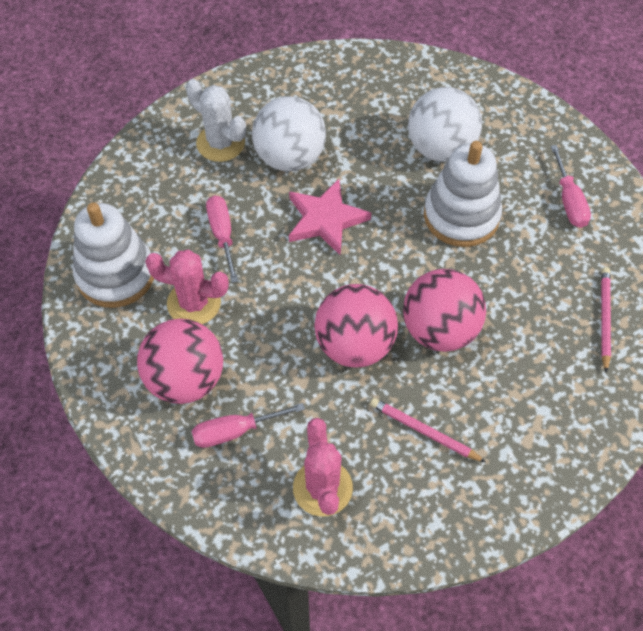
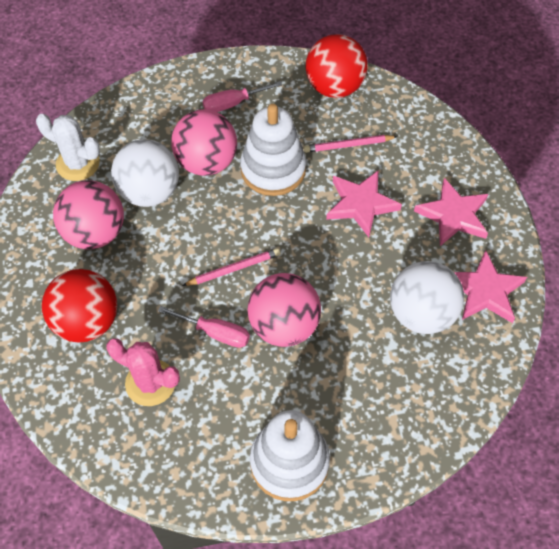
pink cactus: 2 -> 1
pink screwdriver: 3 -> 2
pink star: 1 -> 3
red ball: 0 -> 2

